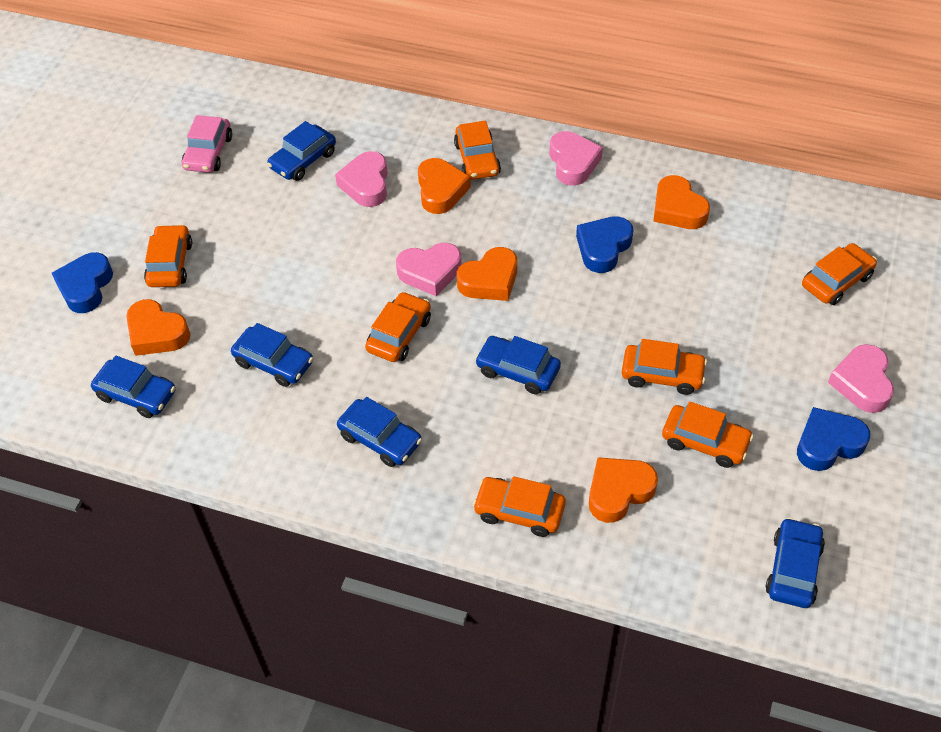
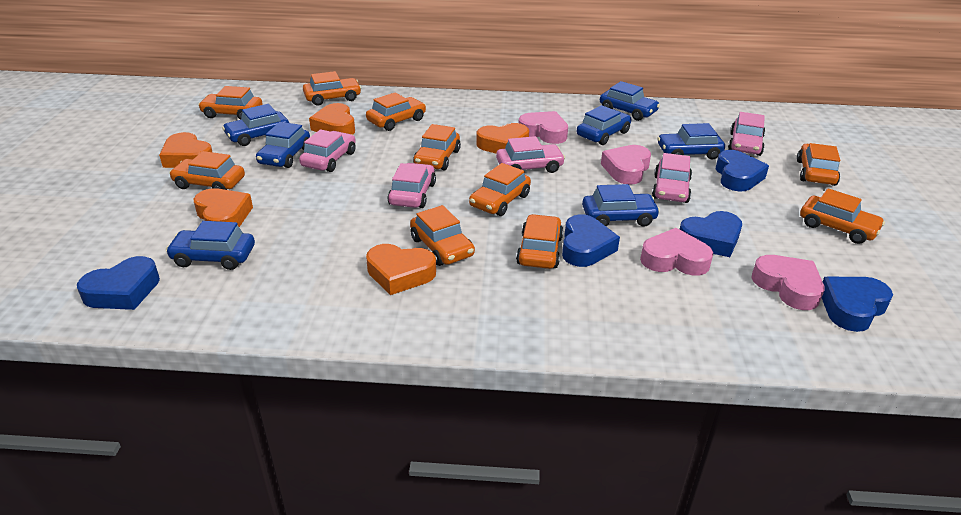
blue car: 6 -> 7
blue heart: 3 -> 5
orange car: 7 -> 10
pink car: 1 -> 5

